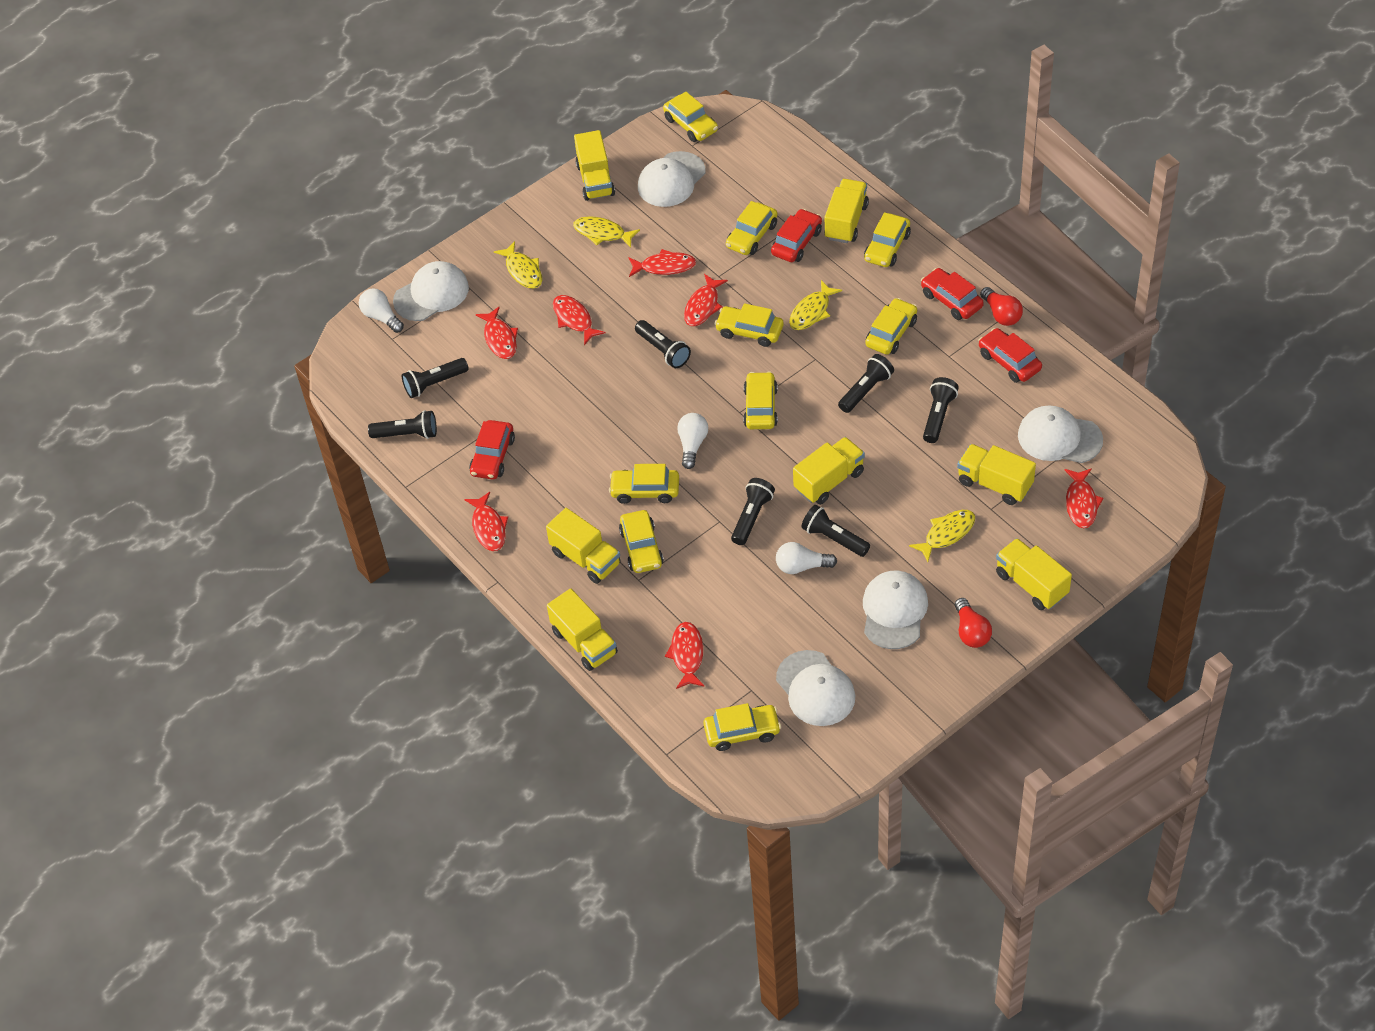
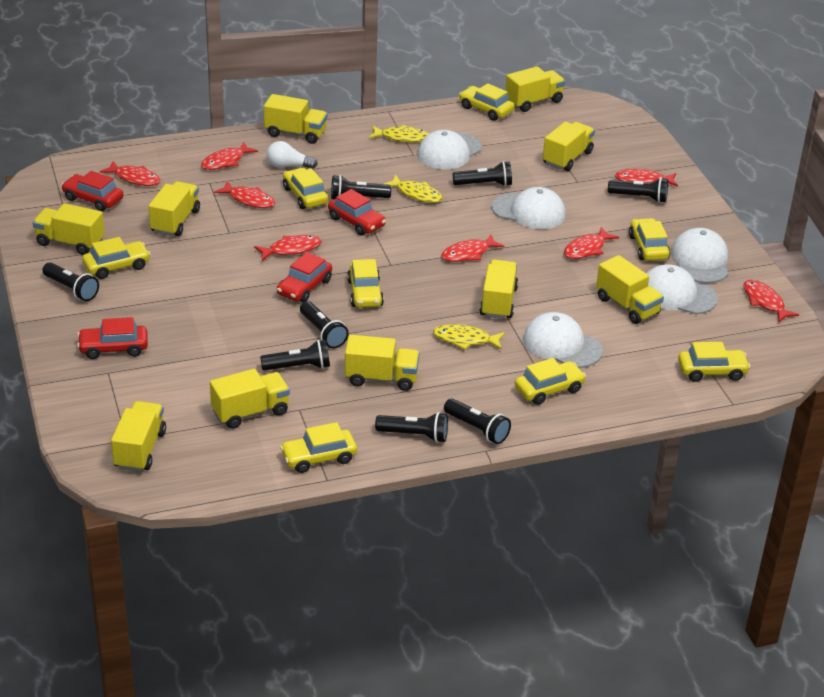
black flashlight: 7 -> 8
red fish: 7 -> 8
red light bulb: 2 -> 0
white light bulb: 3 -> 1
yellow car: 9 -> 8
yellow fish: 4 -> 3
yellow truck: 7 -> 10

